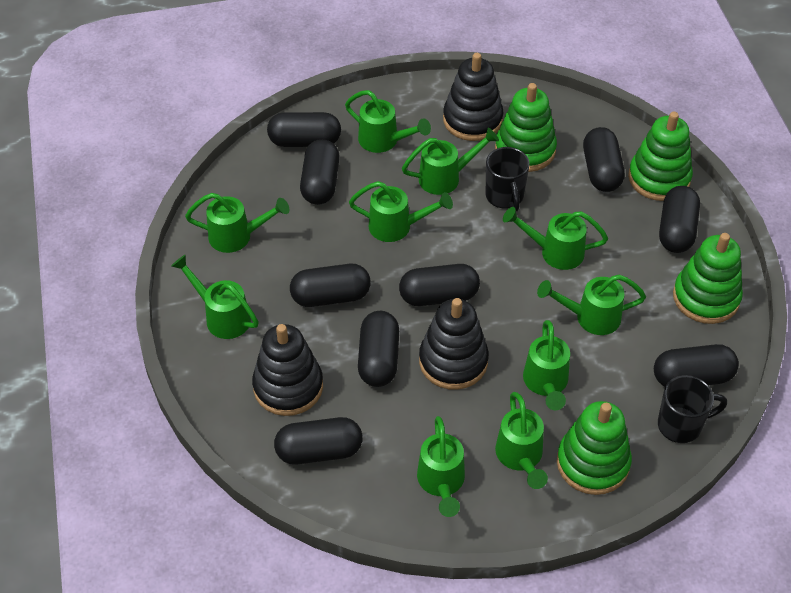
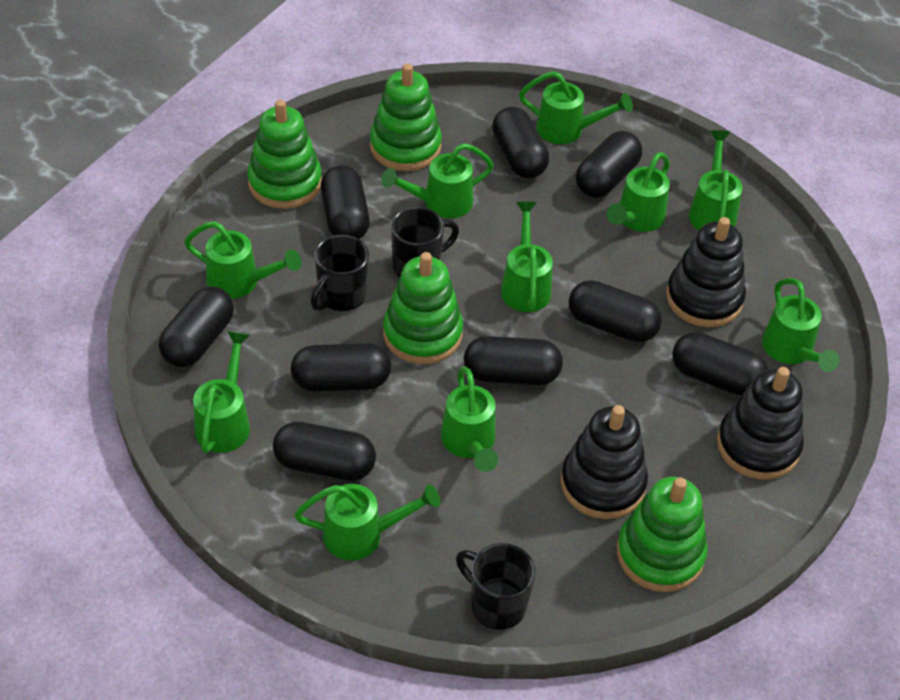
black mug: 2 -> 3

